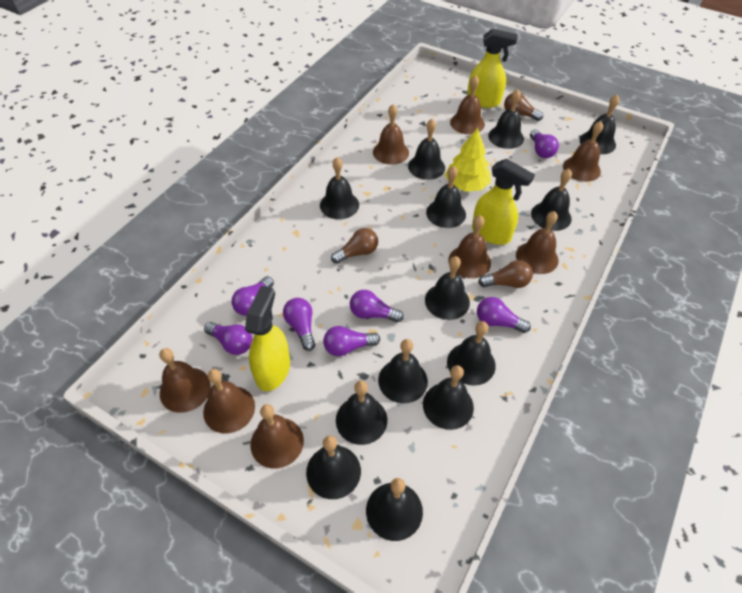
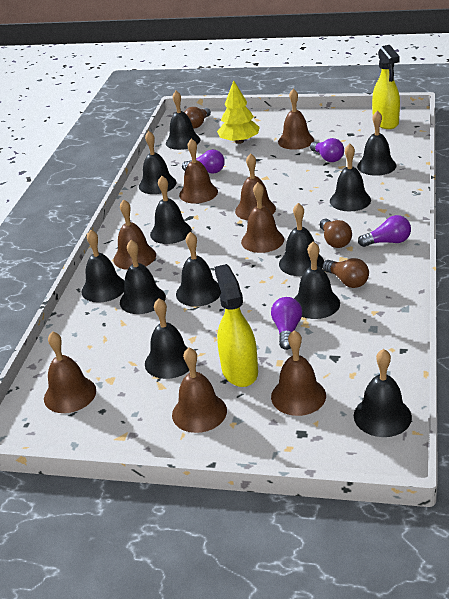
black bell: 13 -> 12
purple light bulb: 7 -> 4
yellow spray bottle: 3 -> 2

